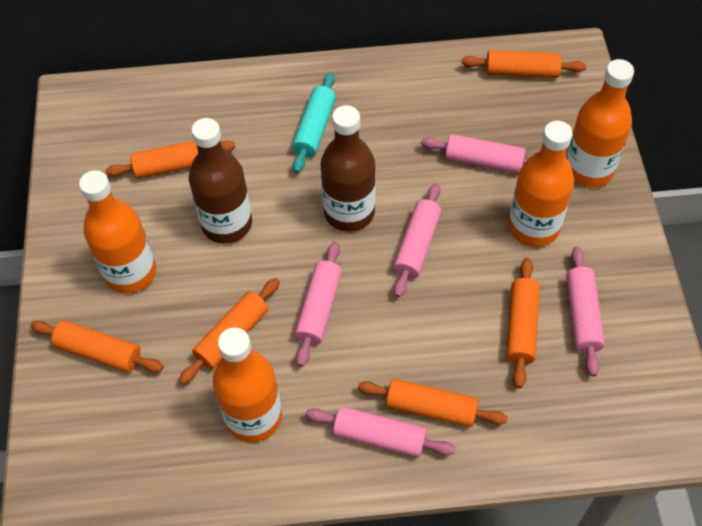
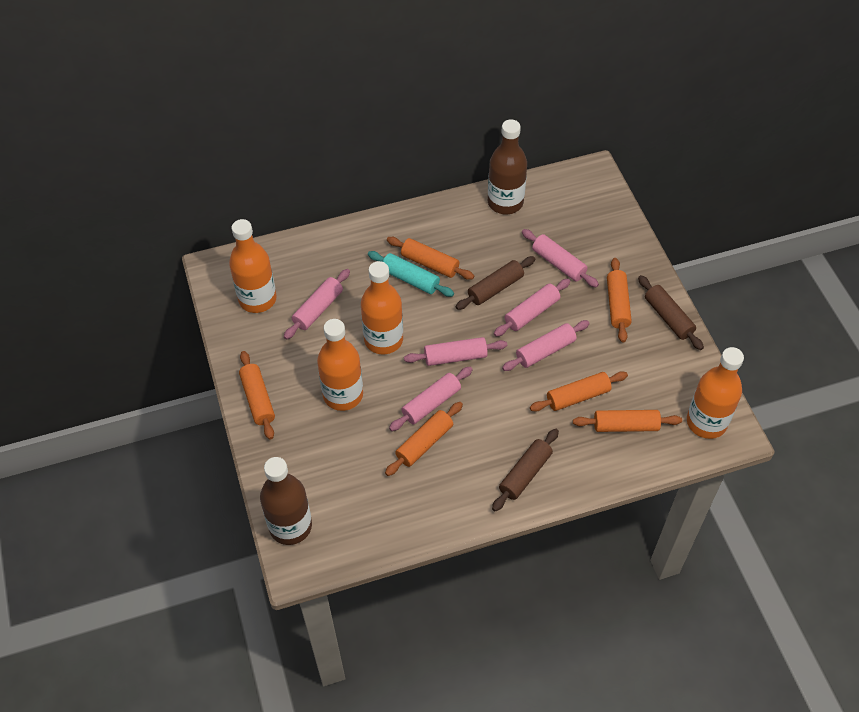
brown rolling pin: 0 -> 3
pink rolling pin: 5 -> 6

